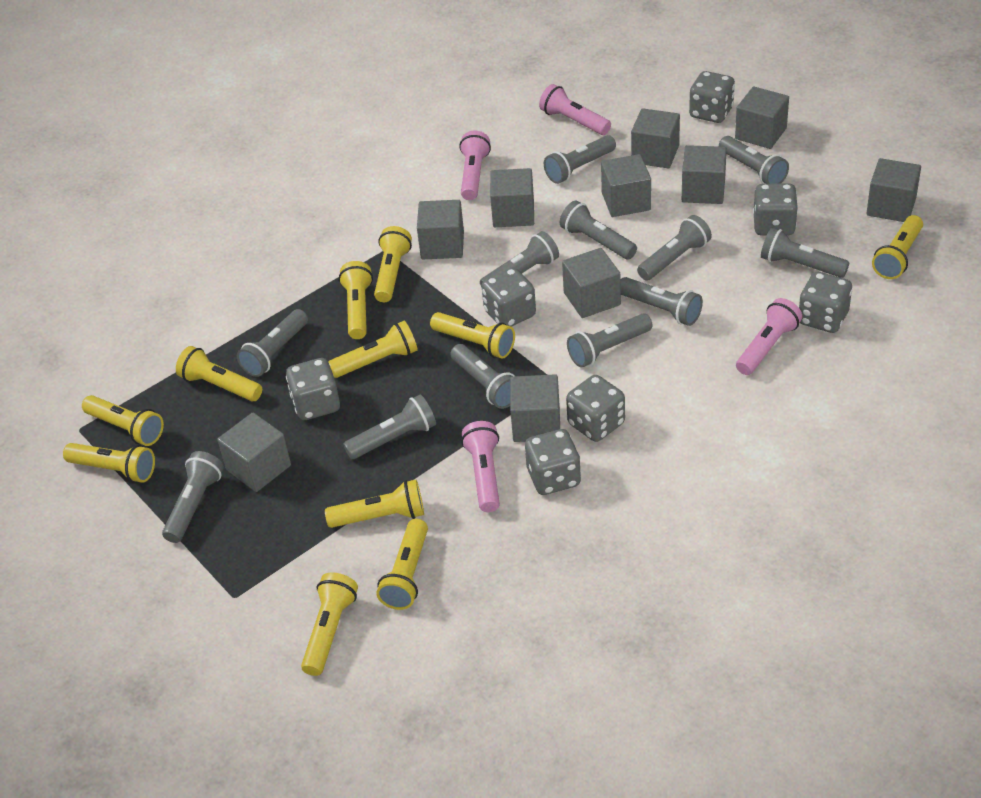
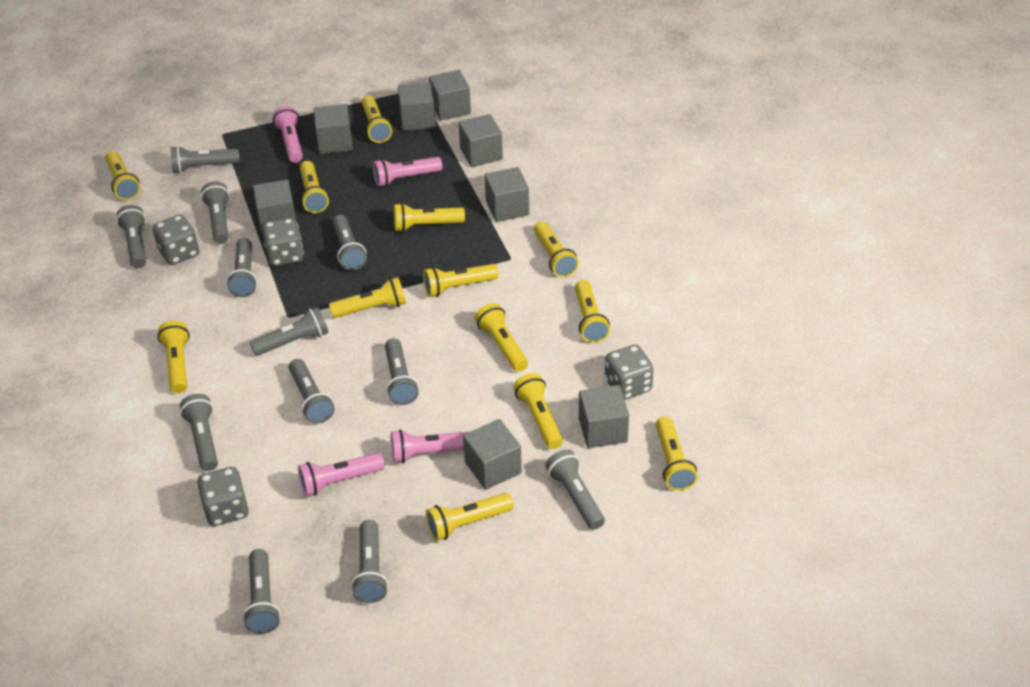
grey cube: 10 -> 8
grey dice: 7 -> 4
yellow flashlight: 11 -> 13

